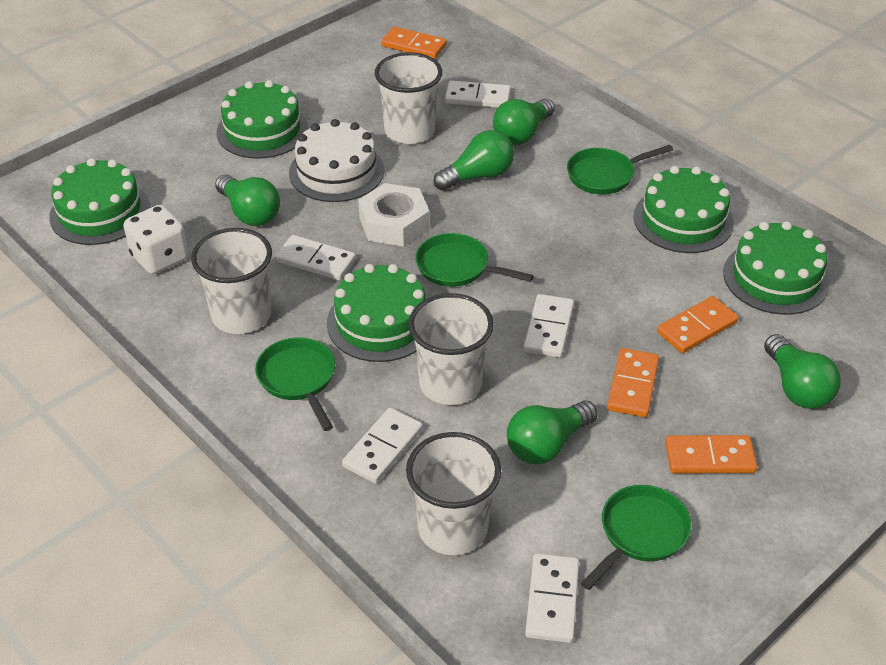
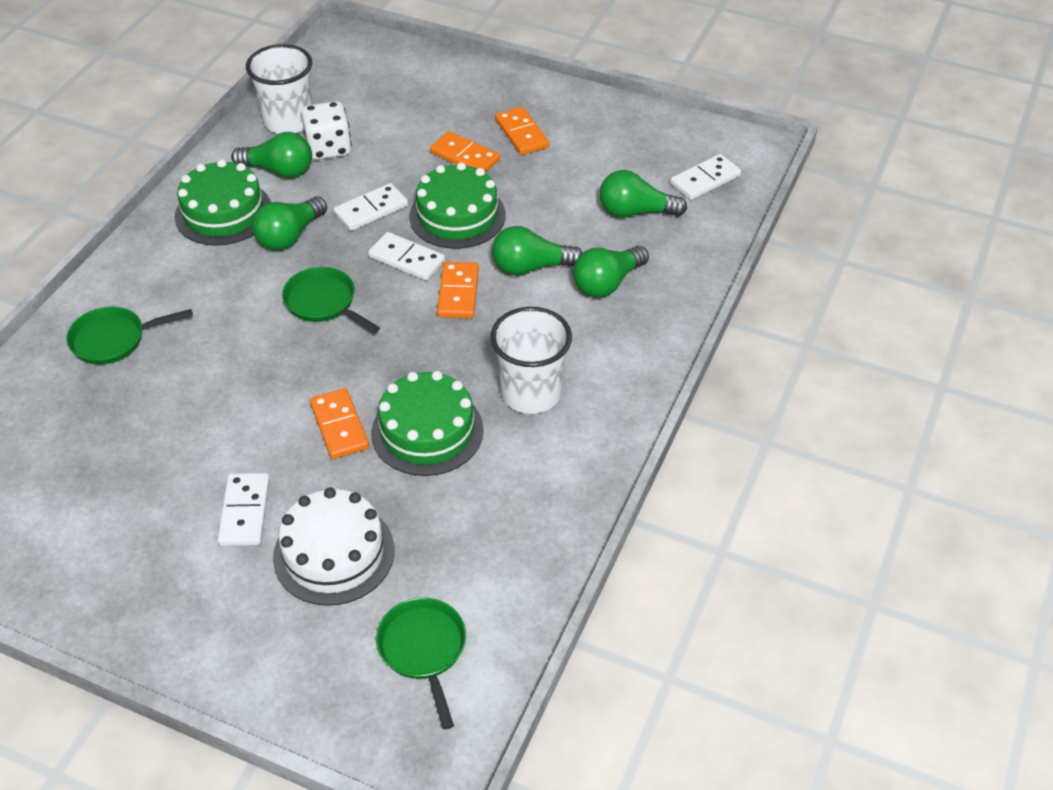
green cake: 5 -> 3
green pan: 4 -> 3
white cup: 4 -> 2
white domino: 5 -> 4
white nut: 1 -> 0

